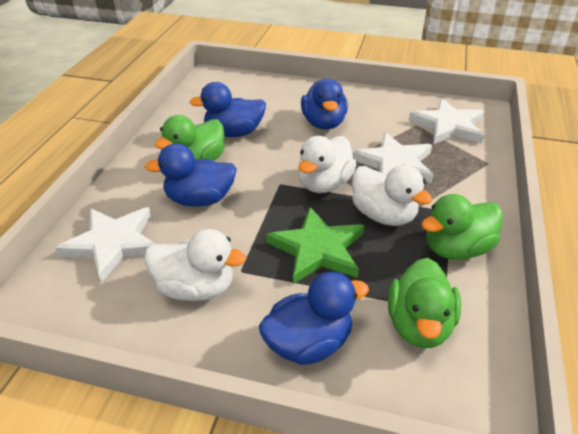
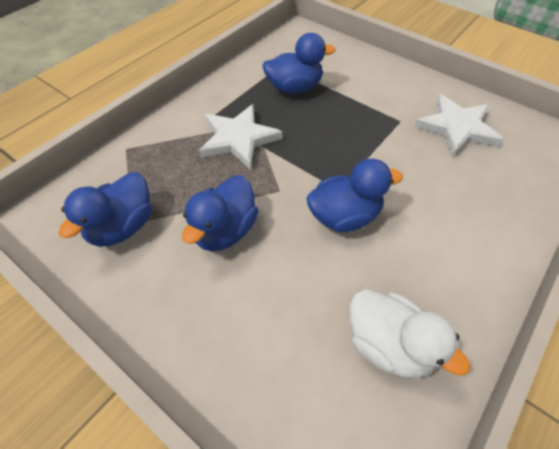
green duck: 3 -> 0
green star: 1 -> 0
white duck: 3 -> 1
white star: 3 -> 2

